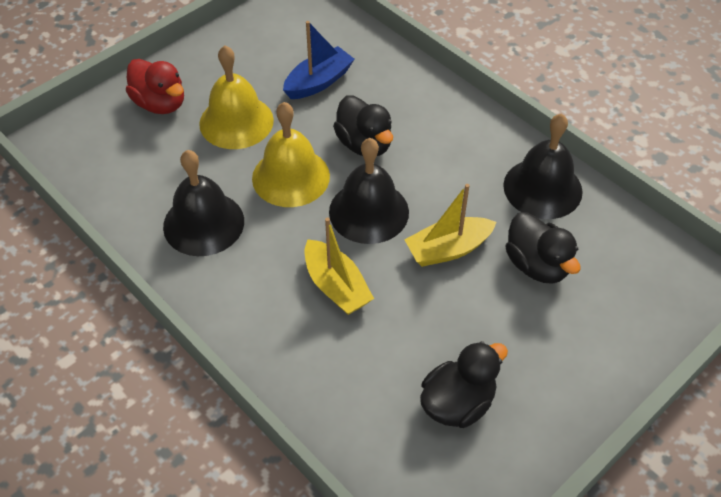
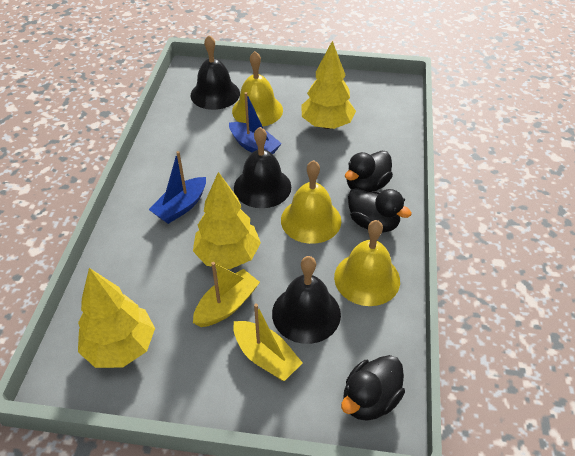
blue boat: 1 -> 2
red duck: 1 -> 0
yellow bell: 2 -> 3
yellow tree: 0 -> 3

